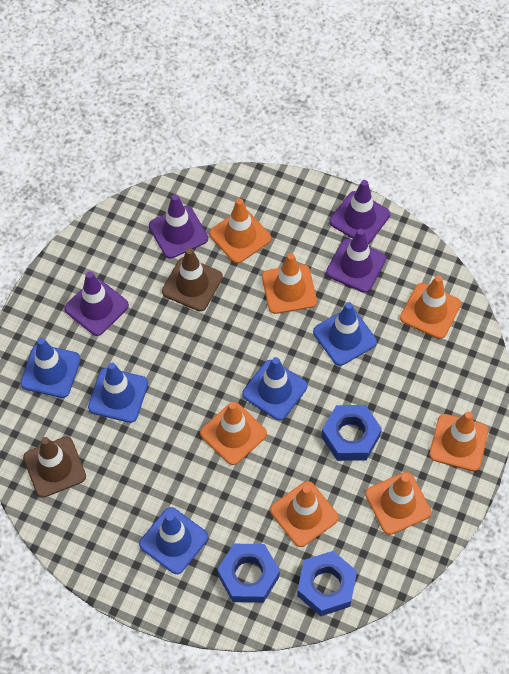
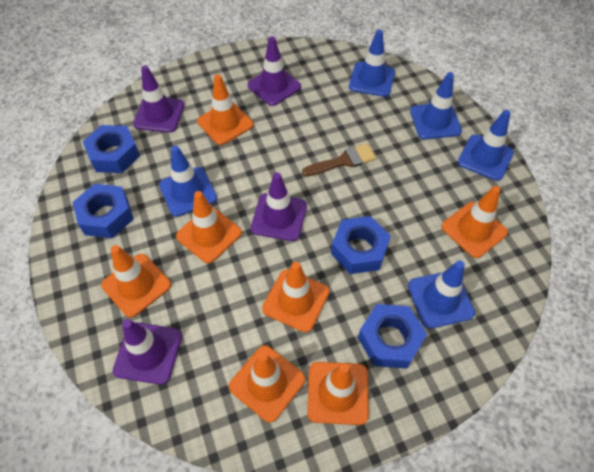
blue nut: 3 -> 4
brown brush: 0 -> 1
brown traffic cone: 2 -> 0

